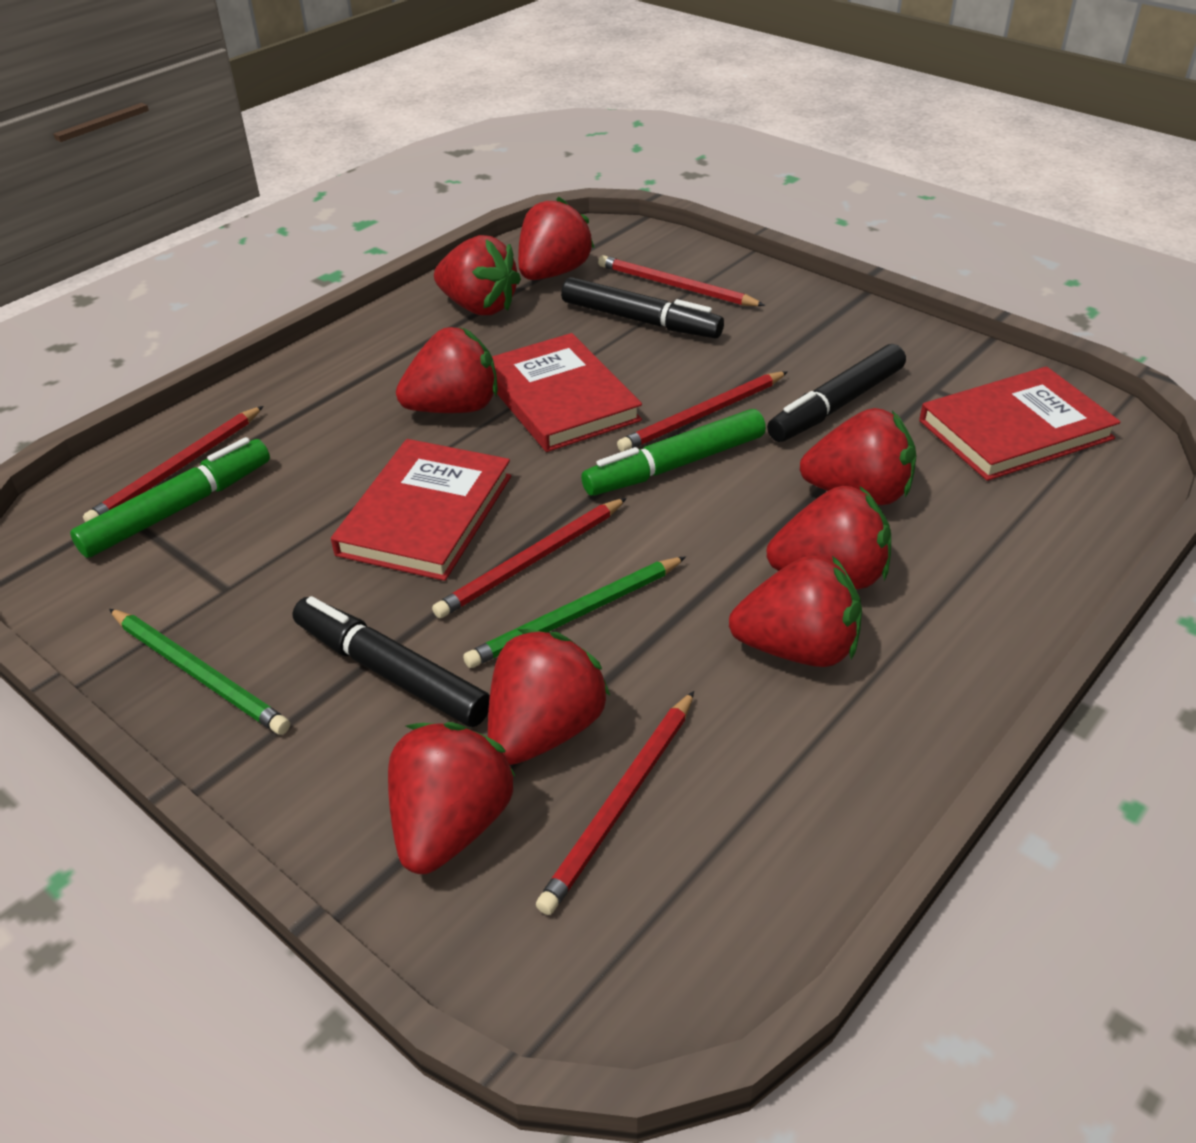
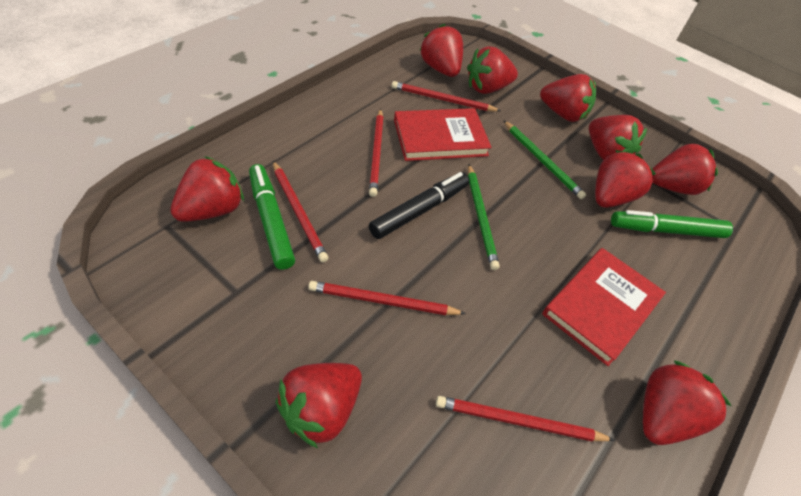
black marker: 3 -> 1
red book: 3 -> 2
red strawberry: 8 -> 9

